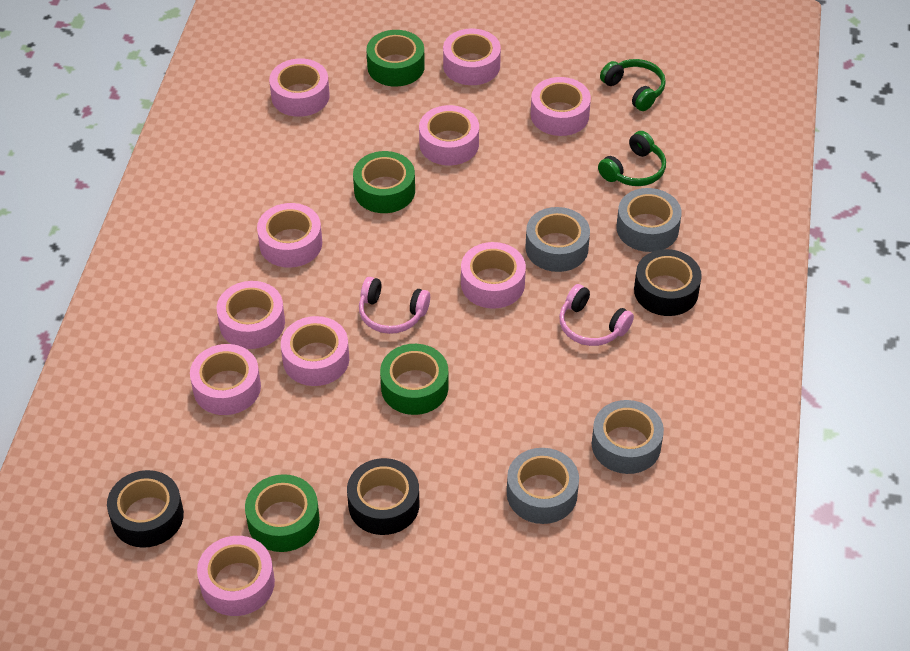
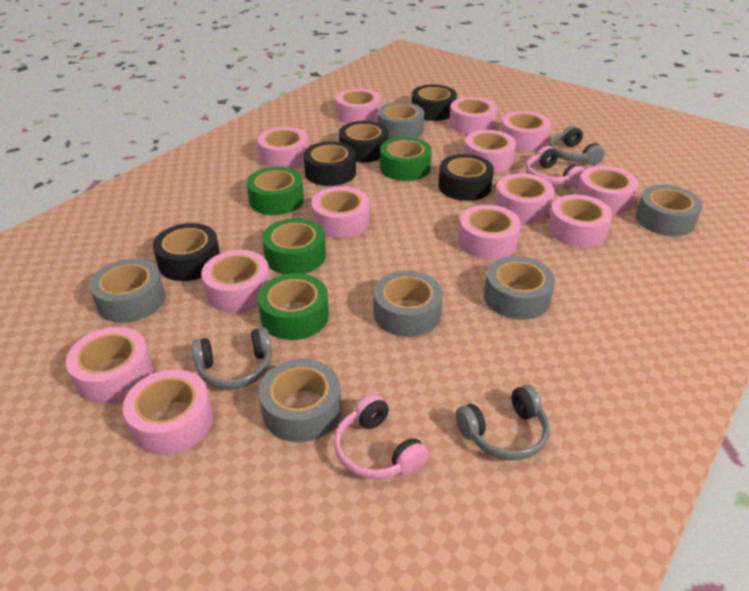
black tape: 3 -> 5
green headphones: 2 -> 0
grey headphones: 0 -> 3
grey tape: 4 -> 6
pink tape: 10 -> 13

